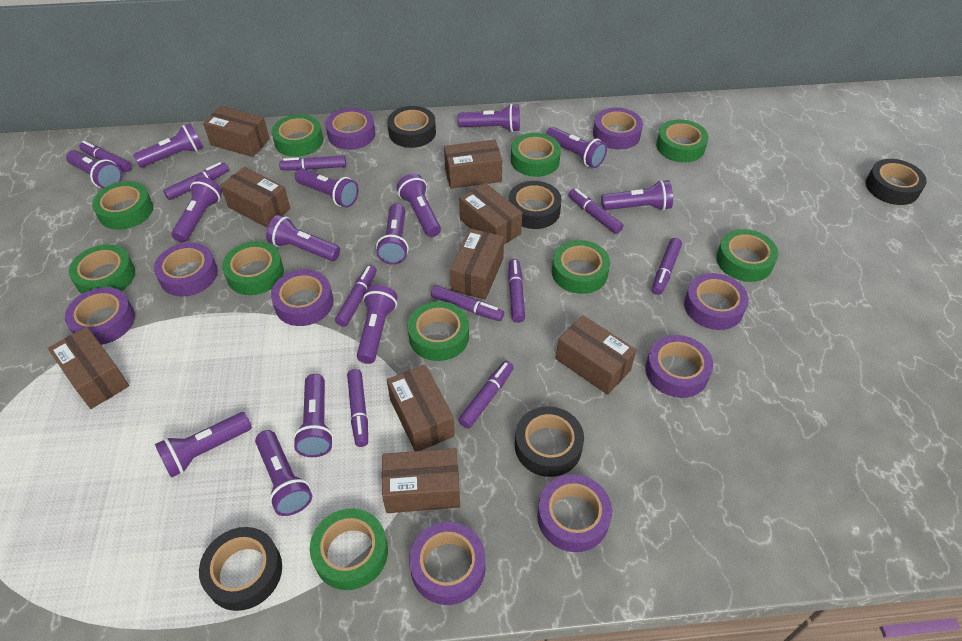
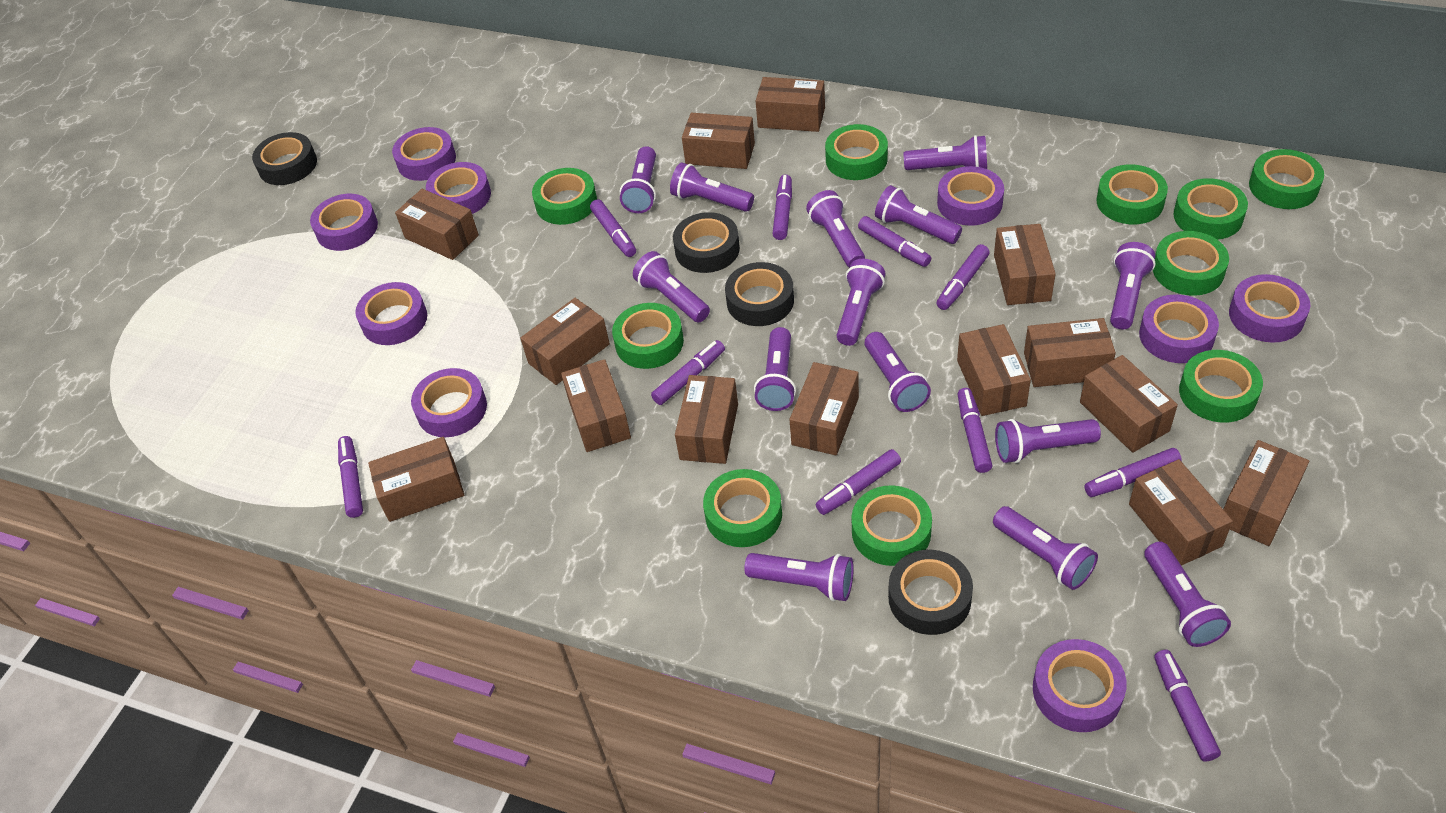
black tape: 5 -> 4
brown box: 9 -> 14

